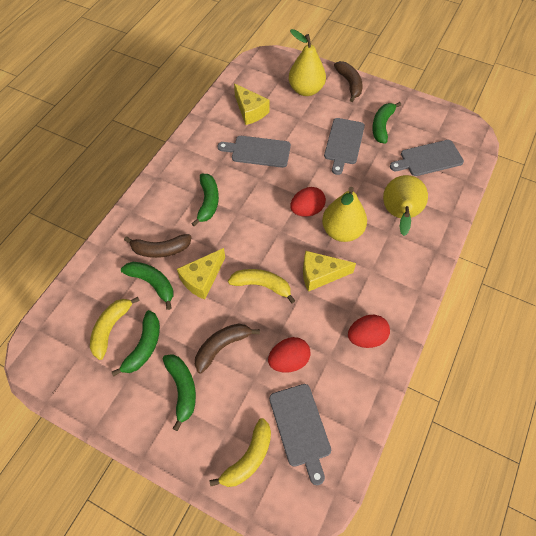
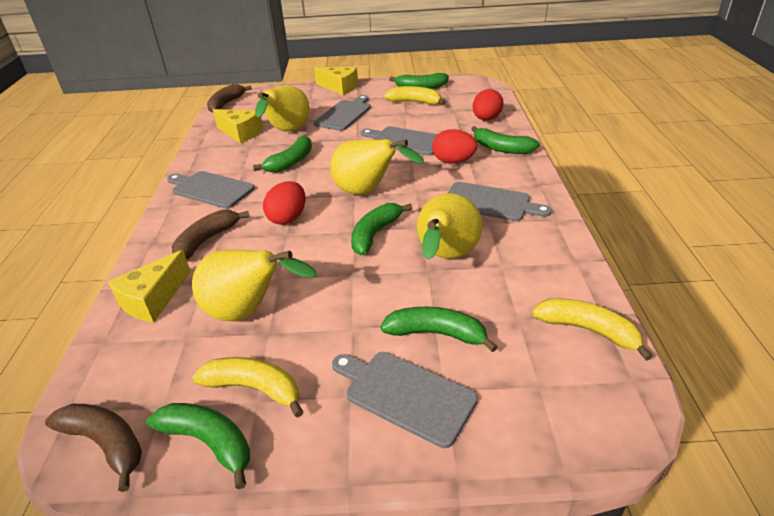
green banana: 5 -> 6
grey cutting board: 4 -> 5
yellow pear: 3 -> 4

